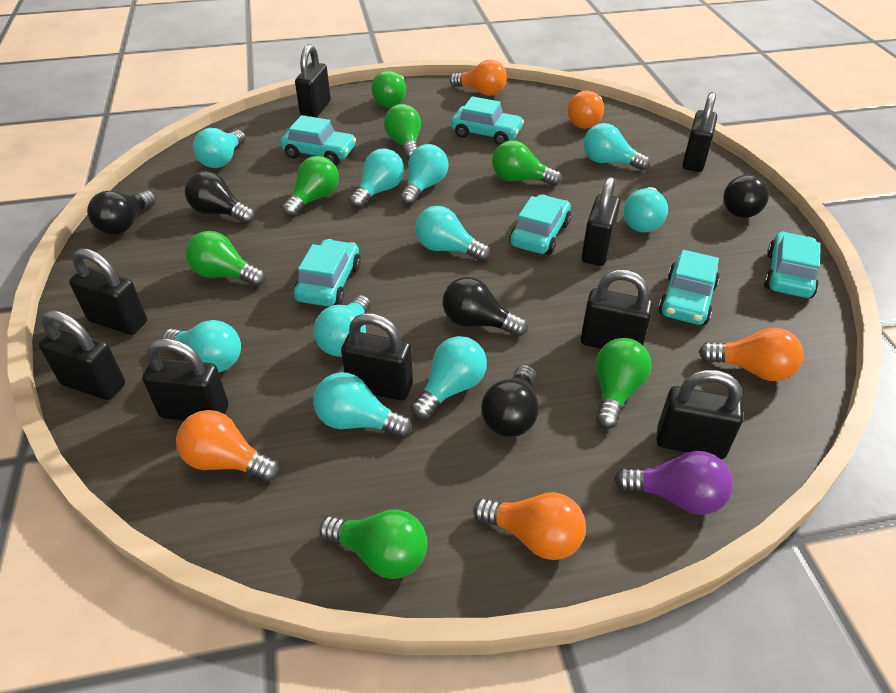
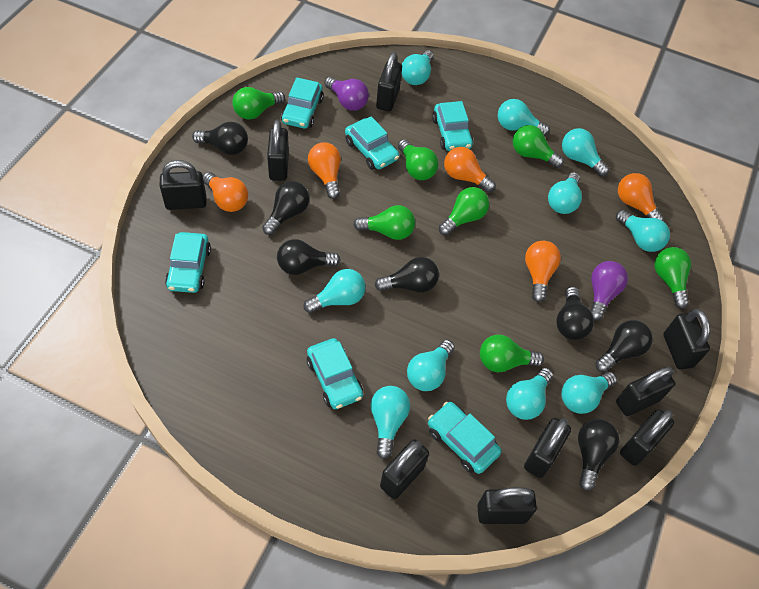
black light bulb: 5 -> 7
purple light bulb: 1 -> 2

